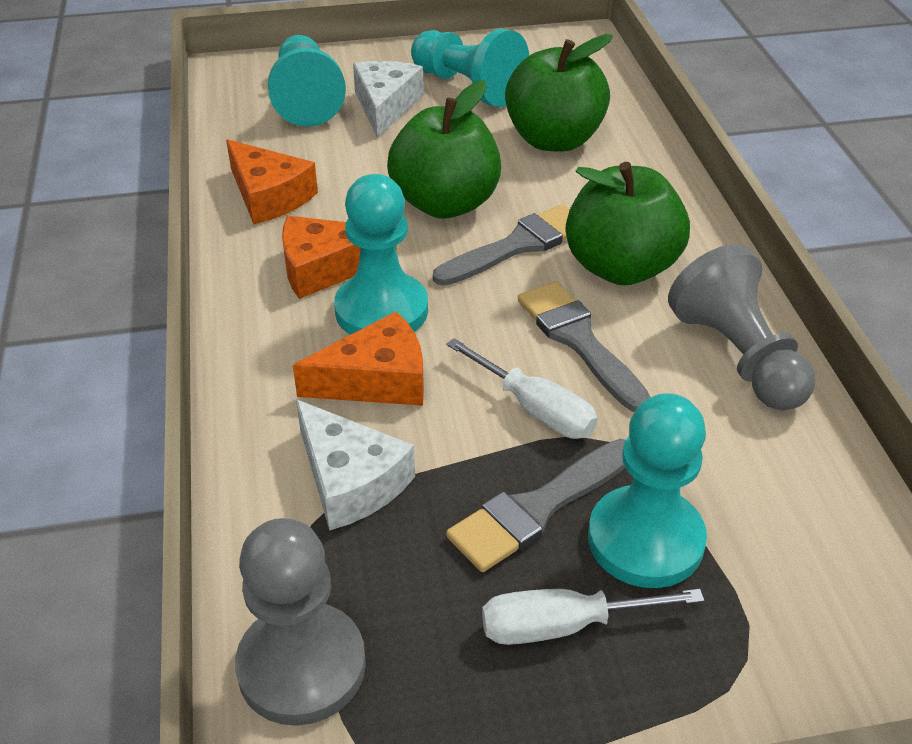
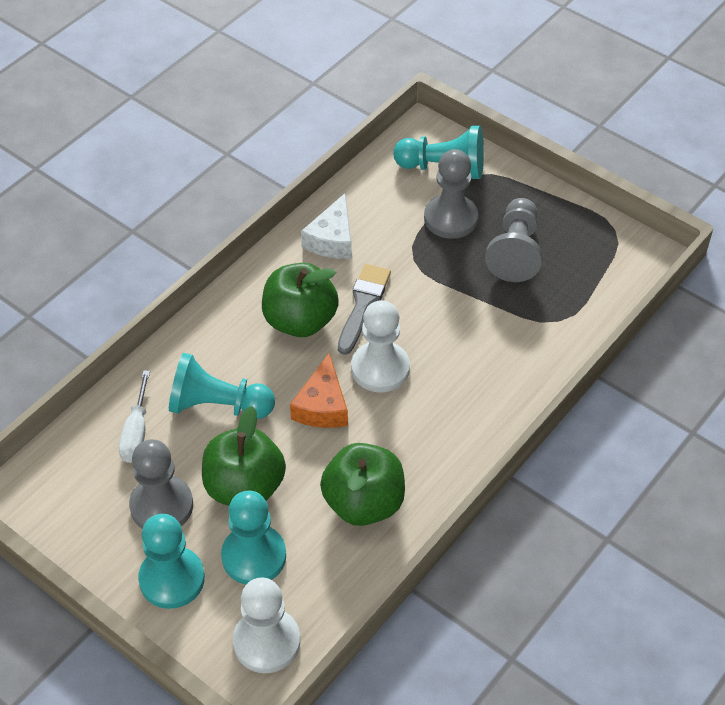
grey brush: 3 -> 1
grey pawn: 2 -> 3
orange cheese: 3 -> 1
white cheese: 2 -> 1
white pawn: 0 -> 2
white screwdriver: 2 -> 1

